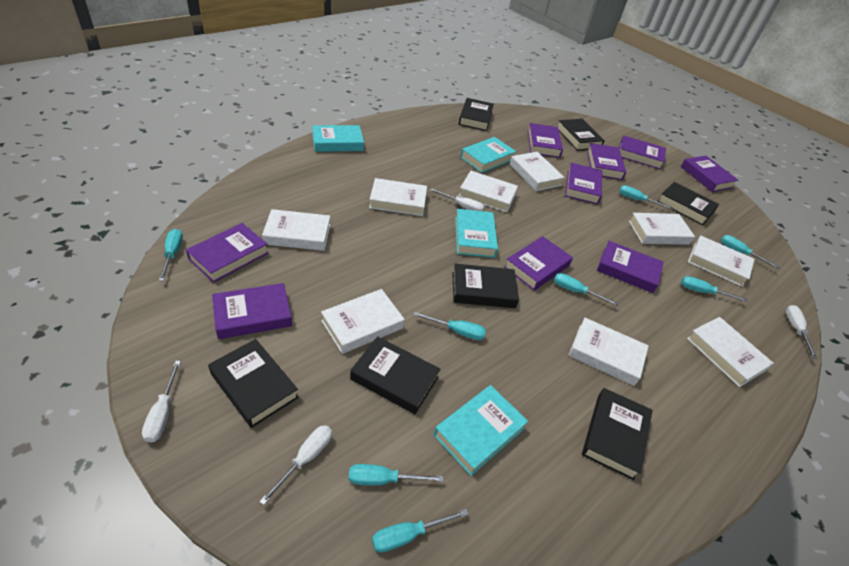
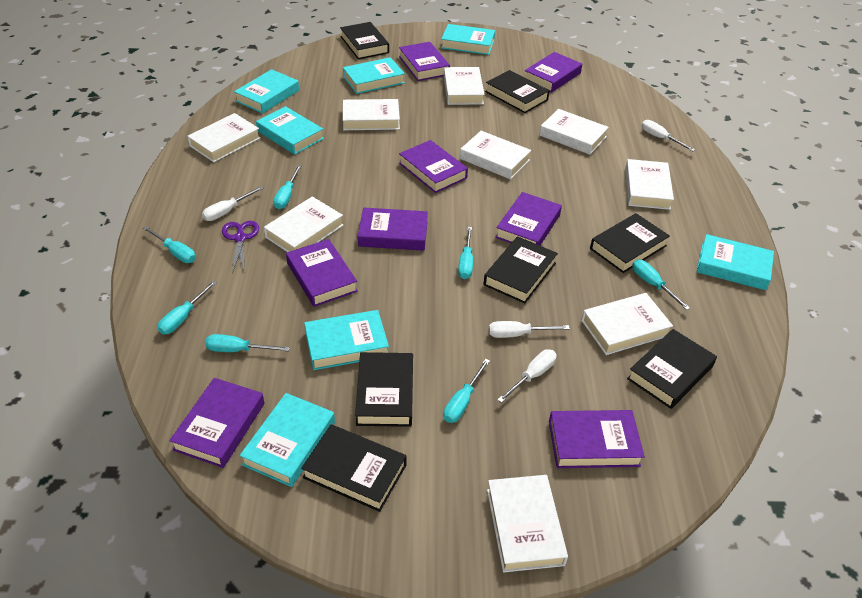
purple book: 9 -> 8
purple scissors: 0 -> 1
turquoise book: 4 -> 7
turquoise screwdriver: 8 -> 7

